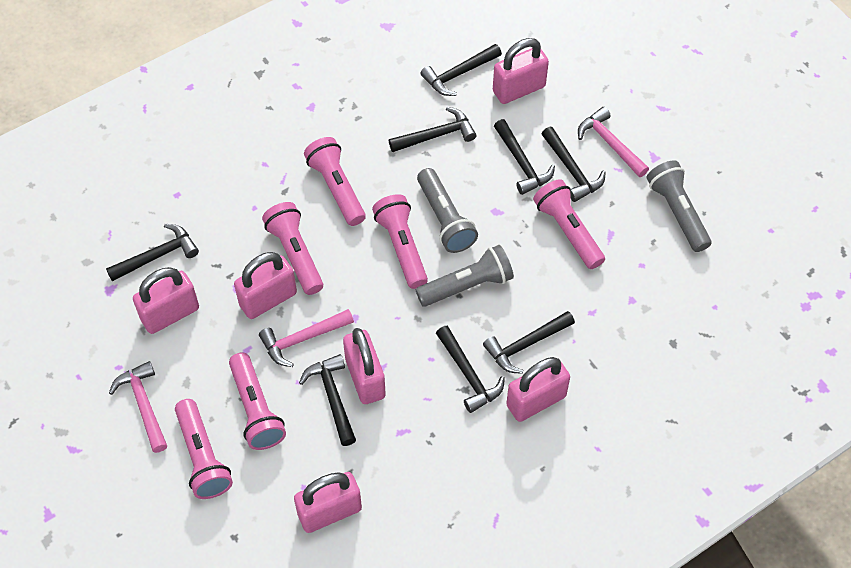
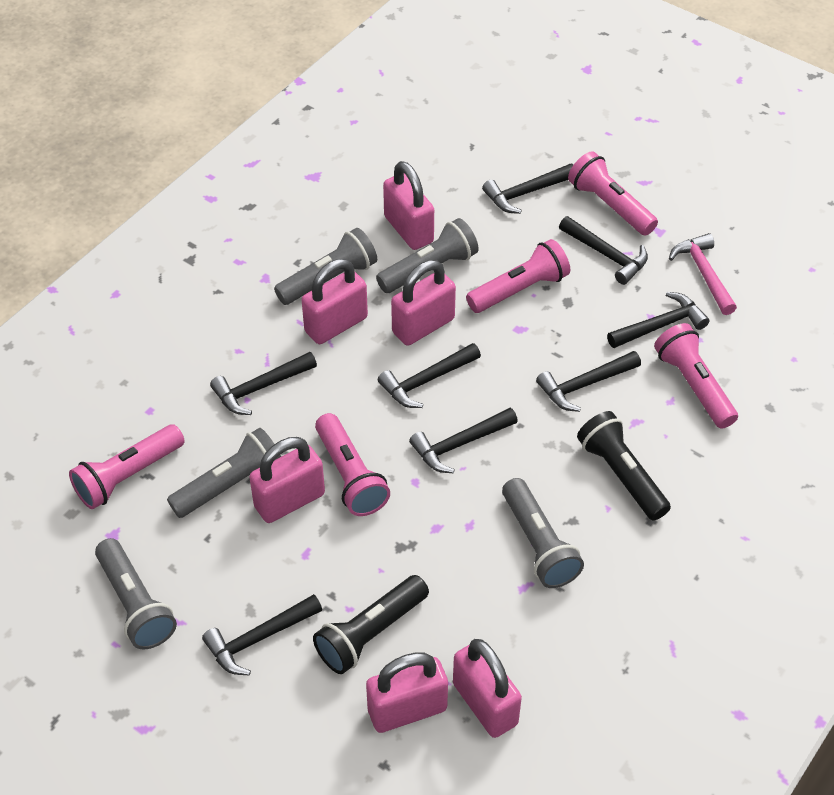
black flashlight: 0 -> 2
grey flashlight: 3 -> 5
pink flashlight: 6 -> 5
pink hammer: 3 -> 1

